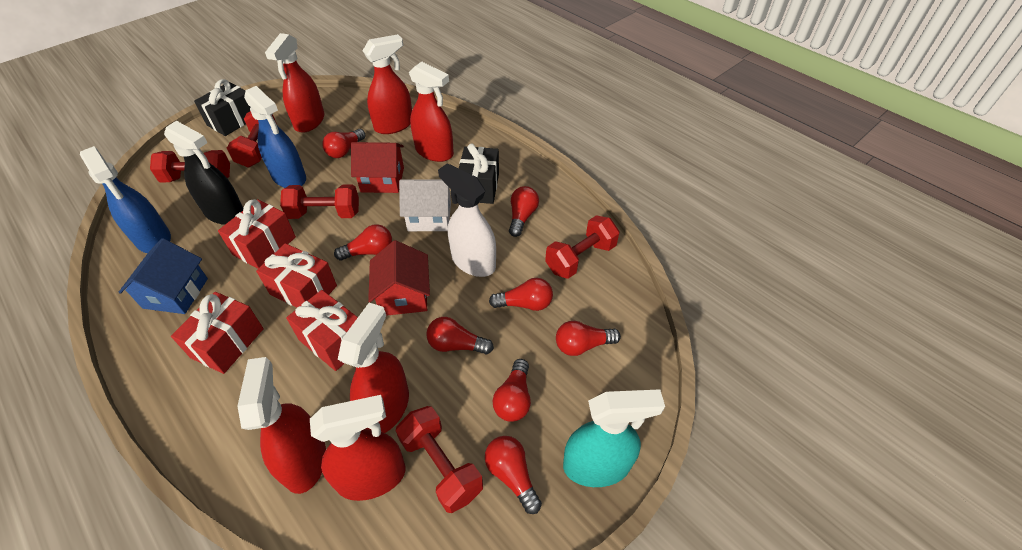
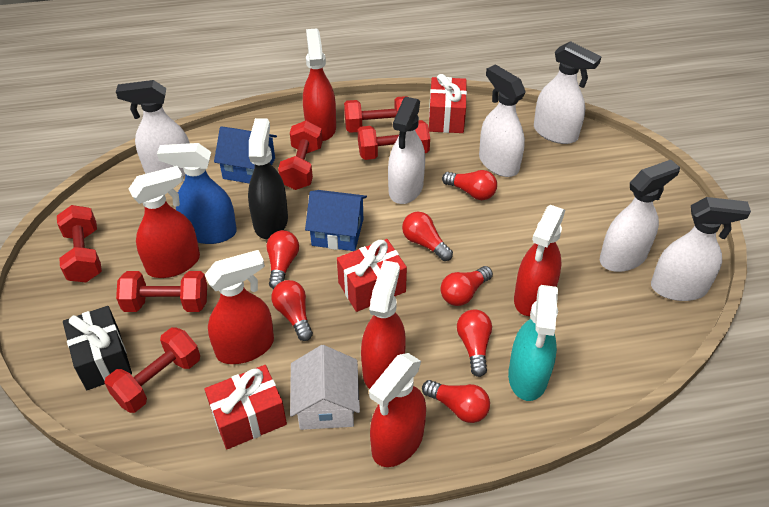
black gift: 2 -> 1
blue house: 1 -> 2
blue spray bottle: 2 -> 1
red dumbbell: 5 -> 6
red gift: 4 -> 3
red house: 2 -> 0
red light bulb: 8 -> 7
white spray bottle: 1 -> 6

